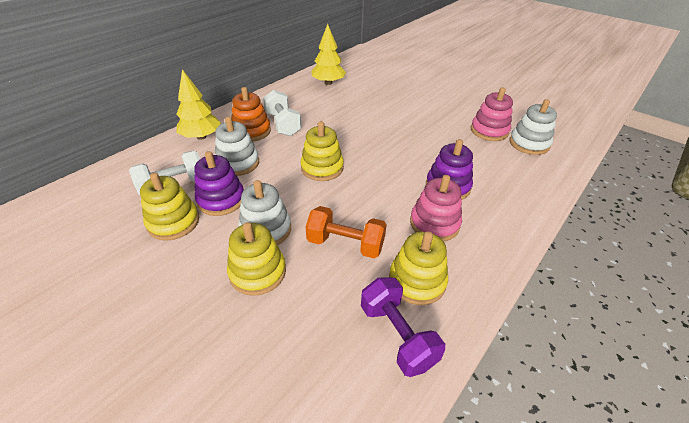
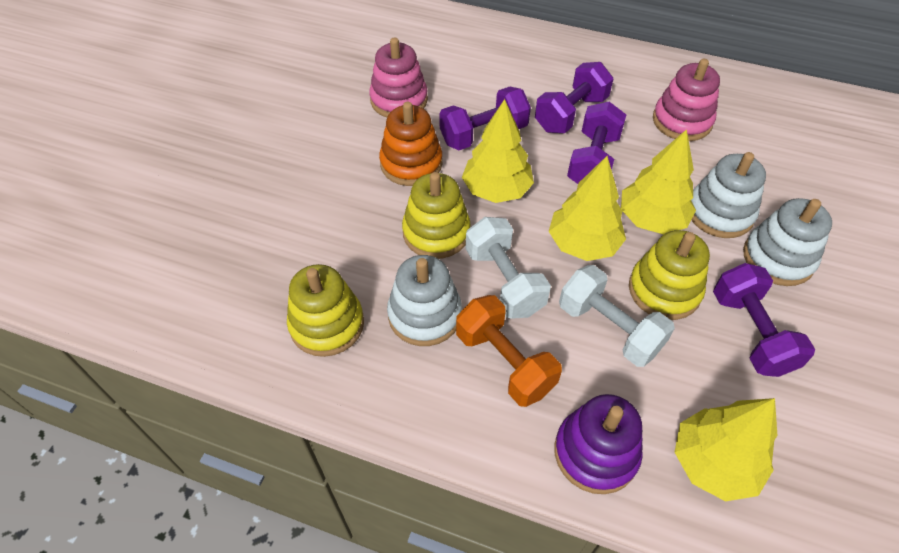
purple dumbbell: 1 -> 4
purple stacking toy: 2 -> 1
yellow stacking toy: 4 -> 3
yellow tree: 2 -> 4

